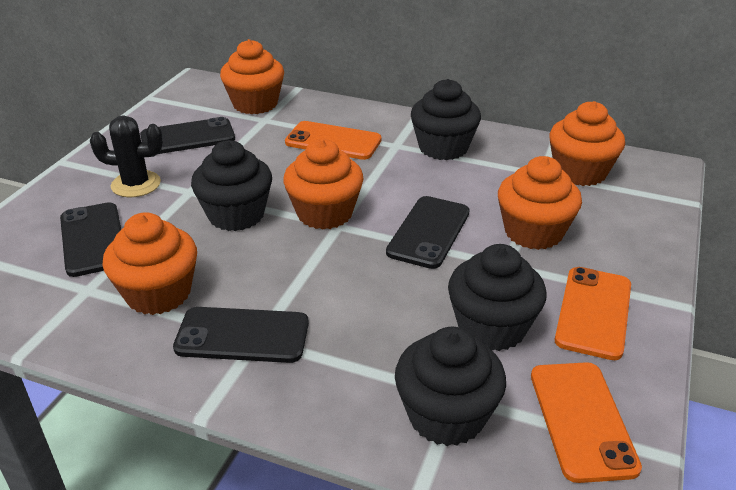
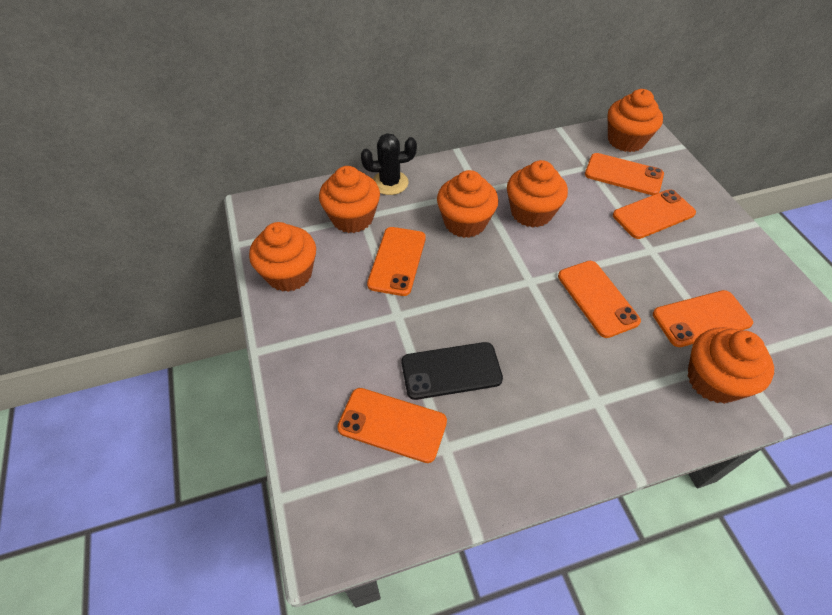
black cupcake: 4 -> 0
black phone: 4 -> 1
orange cupcake: 5 -> 6
orange phone: 3 -> 6

